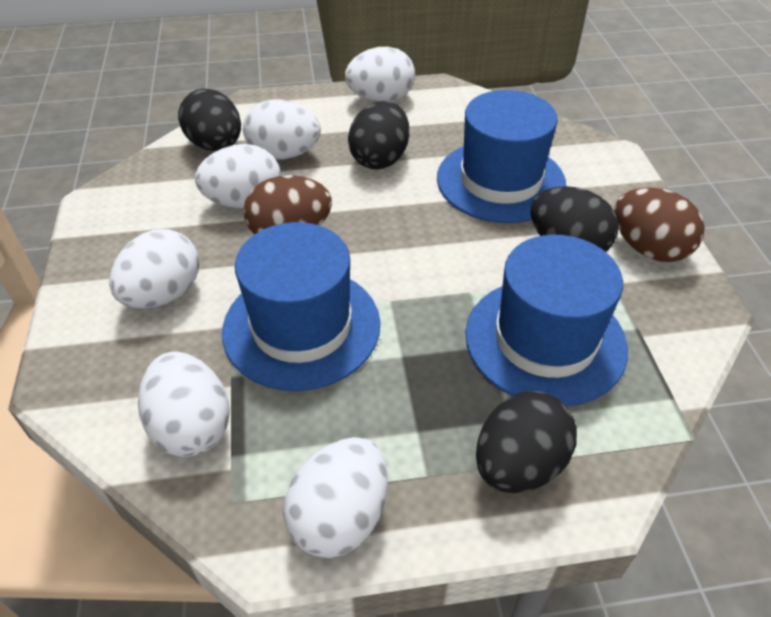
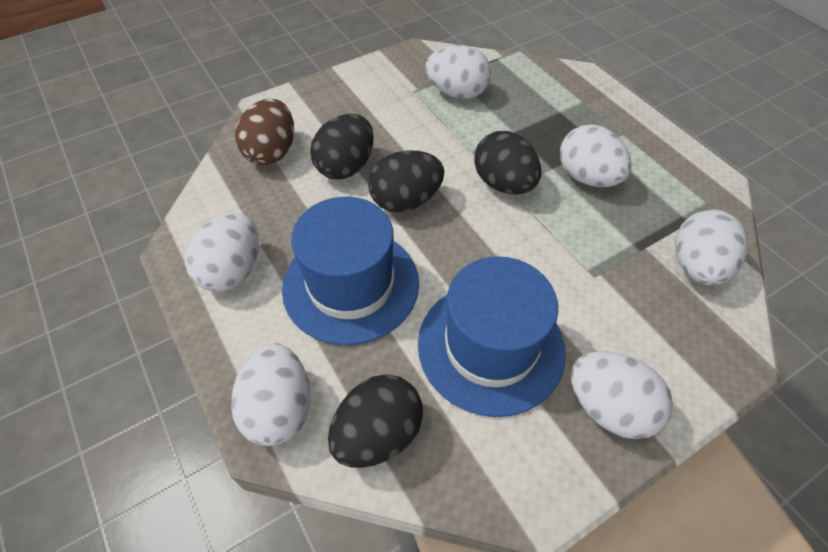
blue hat: 3 -> 2
brown egg: 2 -> 1

